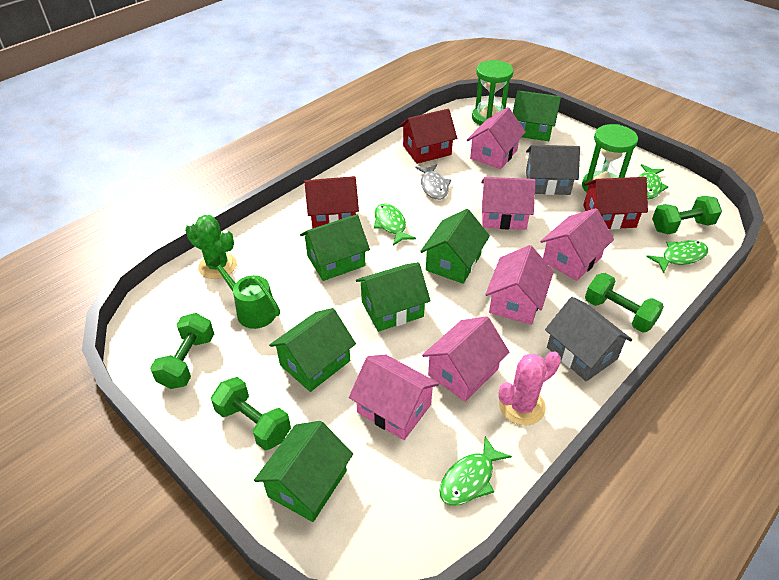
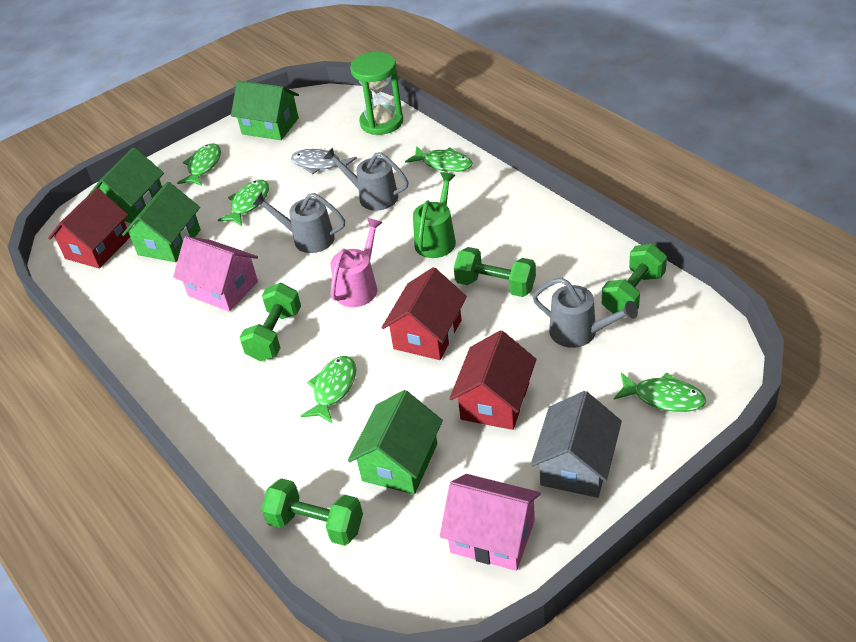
green cactus: 1 -> 0
green fish: 4 -> 5
green hourglass: 2 -> 1
green house: 6 -> 4
grey house: 2 -> 1
grey watering can: 0 -> 3
pink cactus: 1 -> 0
pink house: 6 -> 2
pink watering can: 0 -> 1

